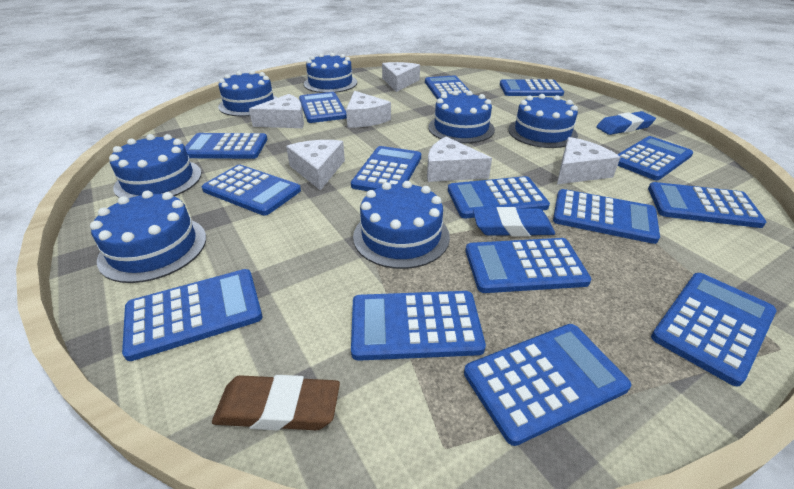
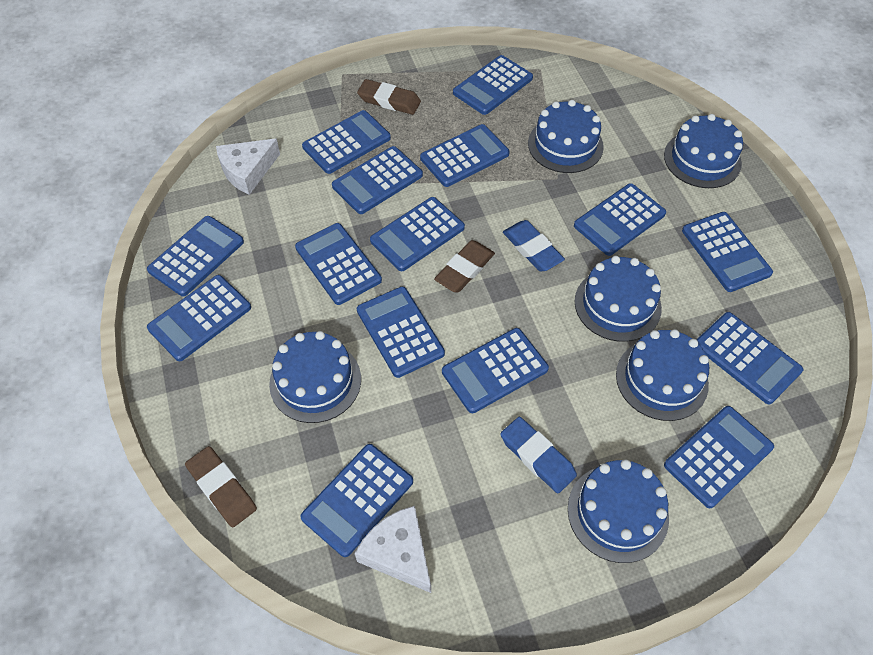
blue cake: 7 -> 6
brown eraser: 1 -> 3
white cheese: 6 -> 2

